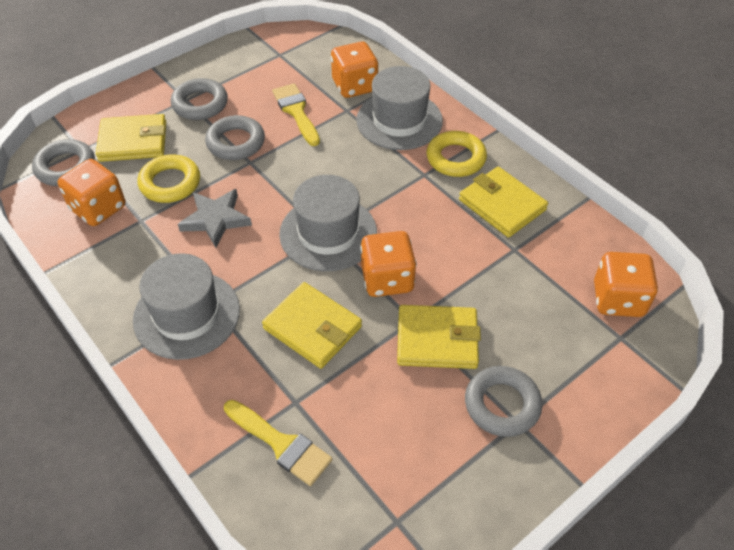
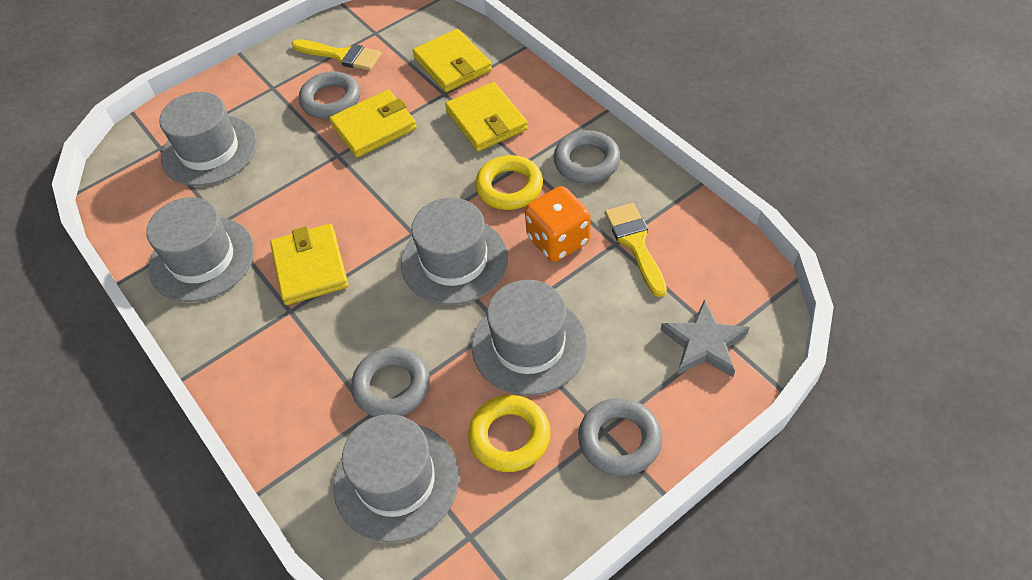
grey hat: 3 -> 5
orange dice: 4 -> 1

